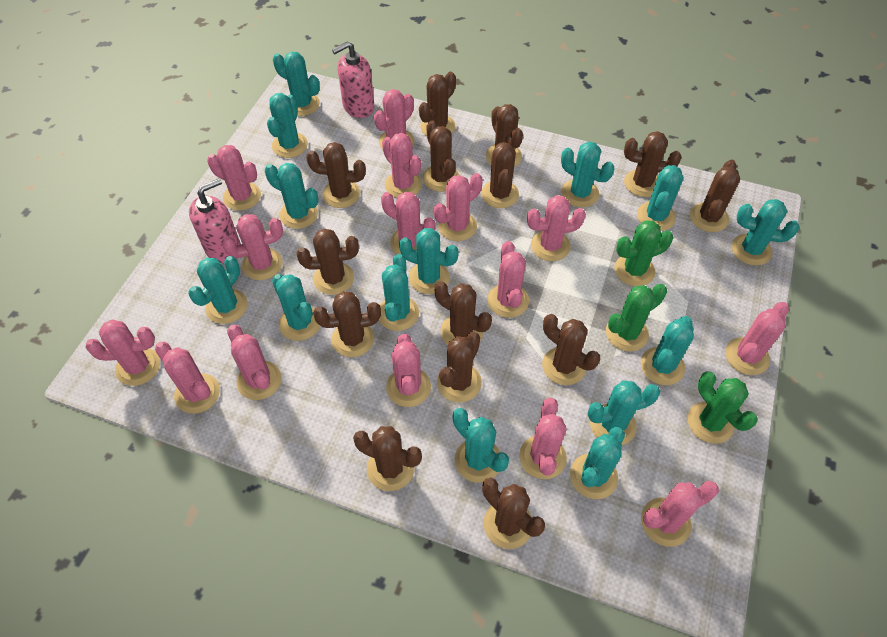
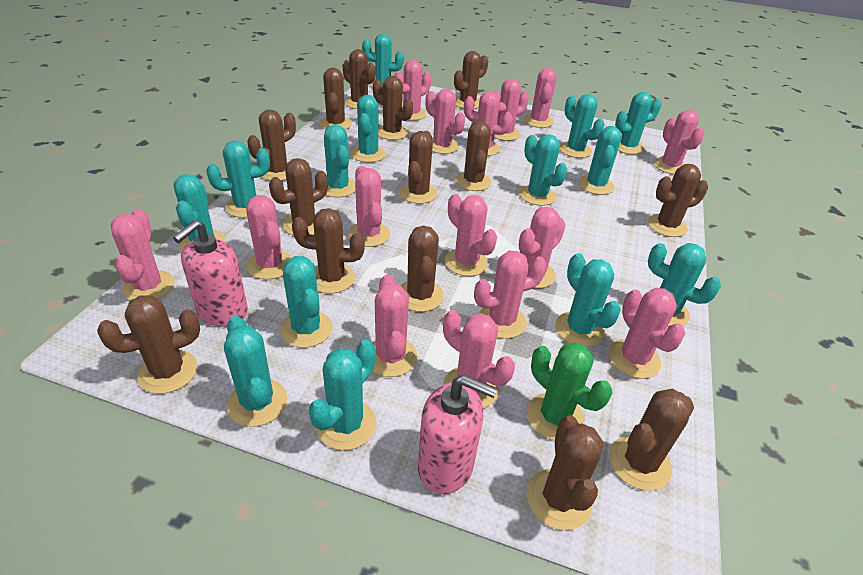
green cactus: 3 -> 1

